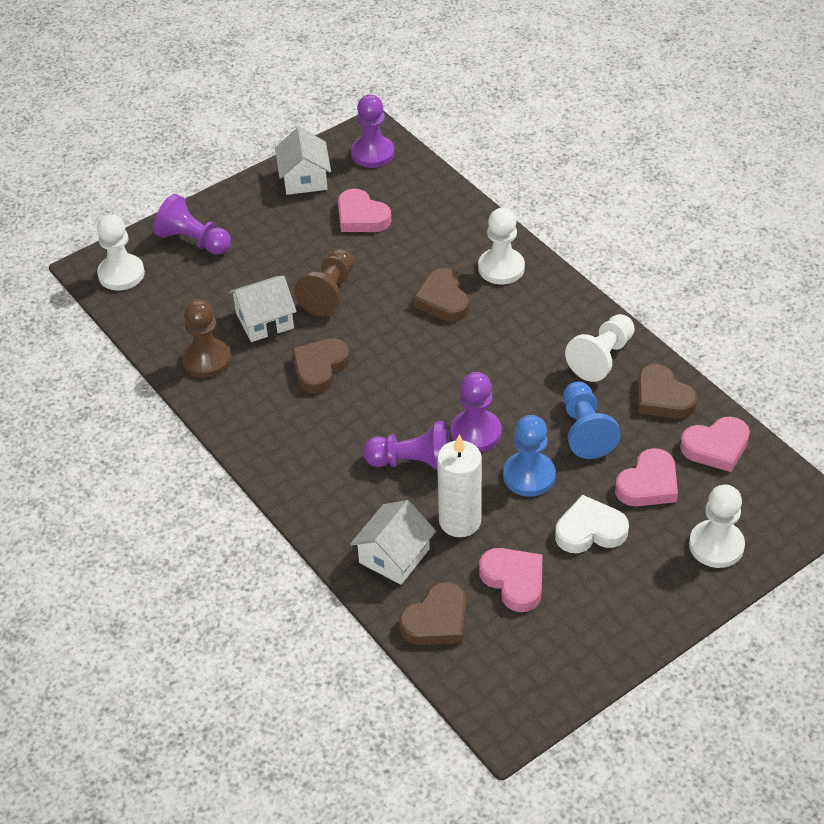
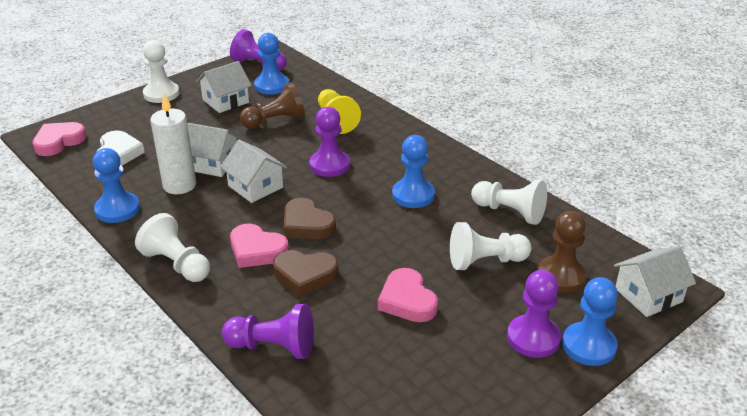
blue pawn: 2 -> 4
brown heart: 4 -> 2
pink heart: 4 -> 3
white house: 3 -> 4
yellow pawn: 0 -> 1

